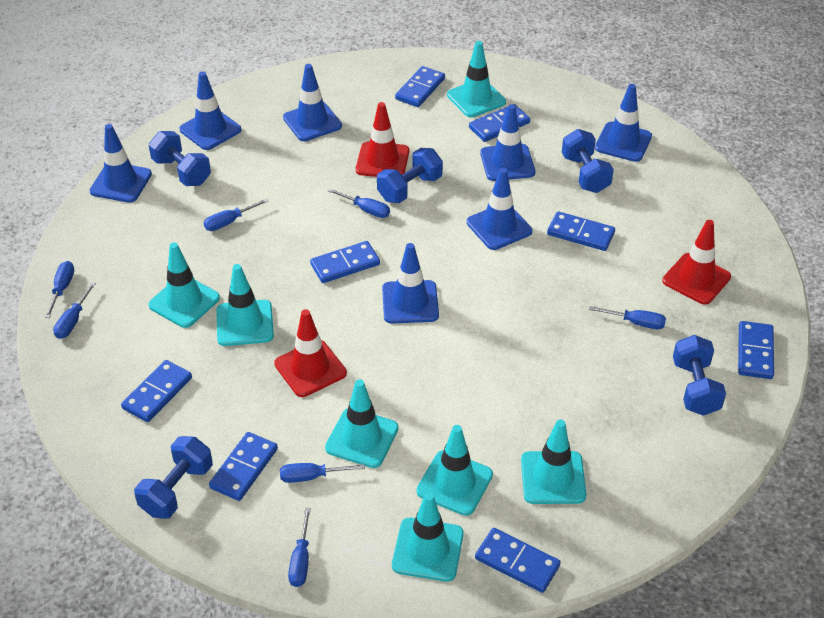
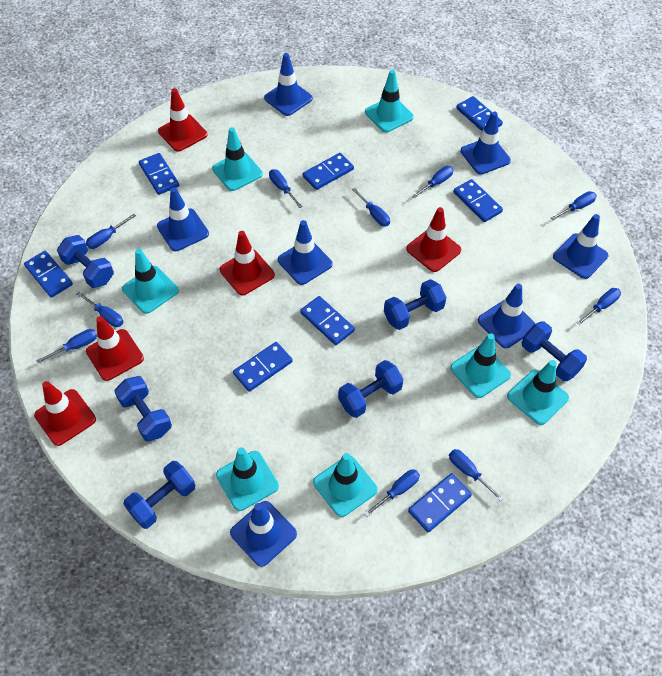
blue dumbbell: 5 -> 6
blue screwdriver: 7 -> 10
red traffic cone: 3 -> 5

